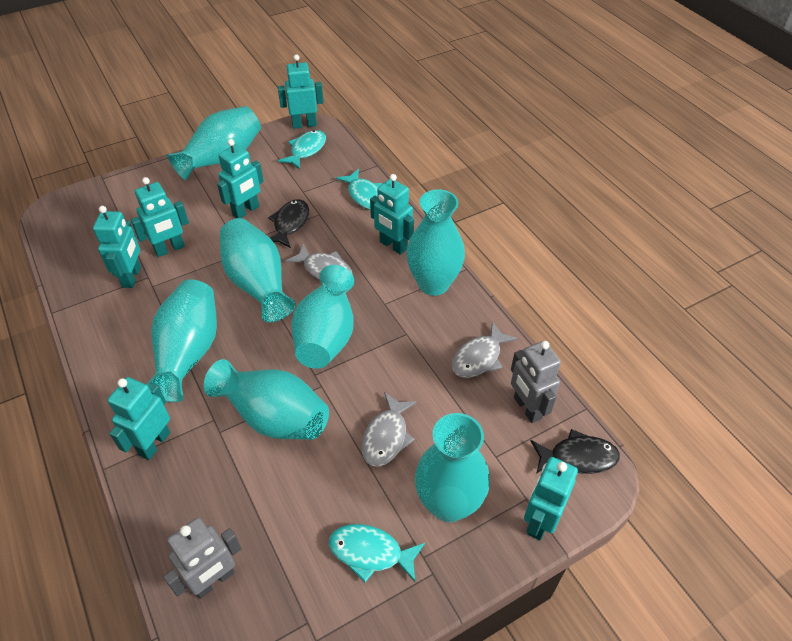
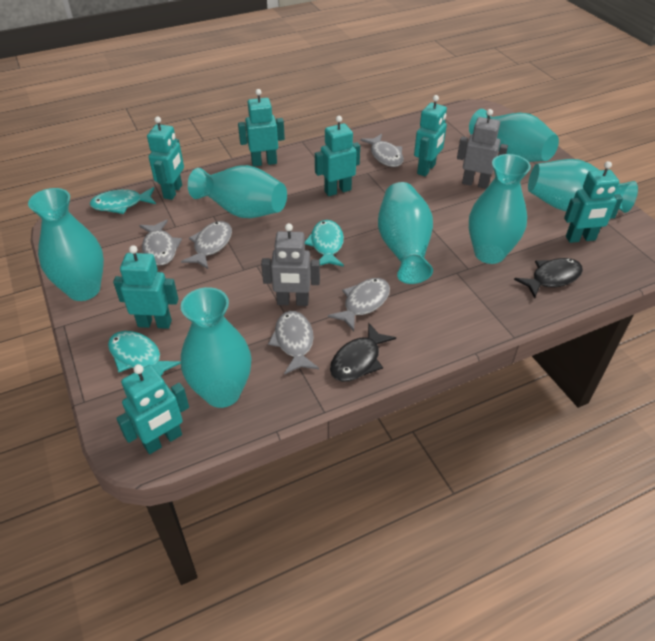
grey fish: 3 -> 5

